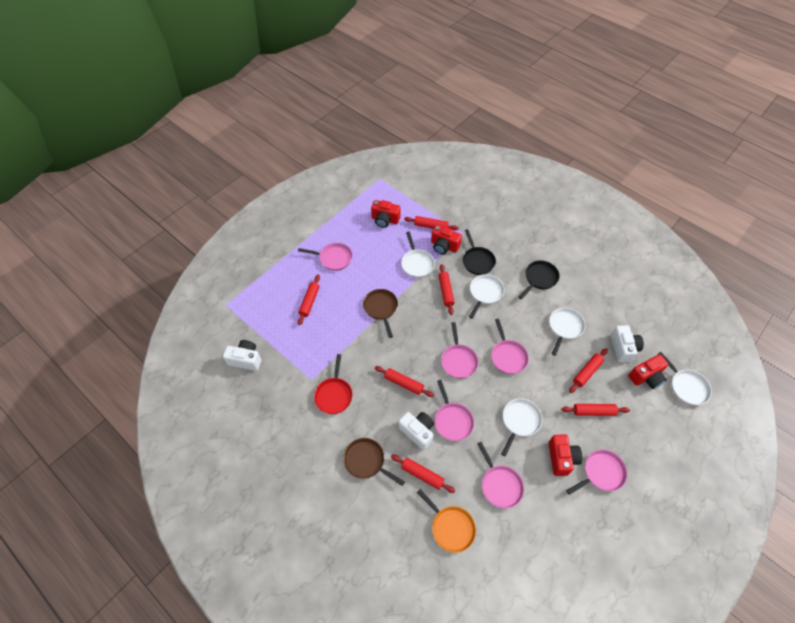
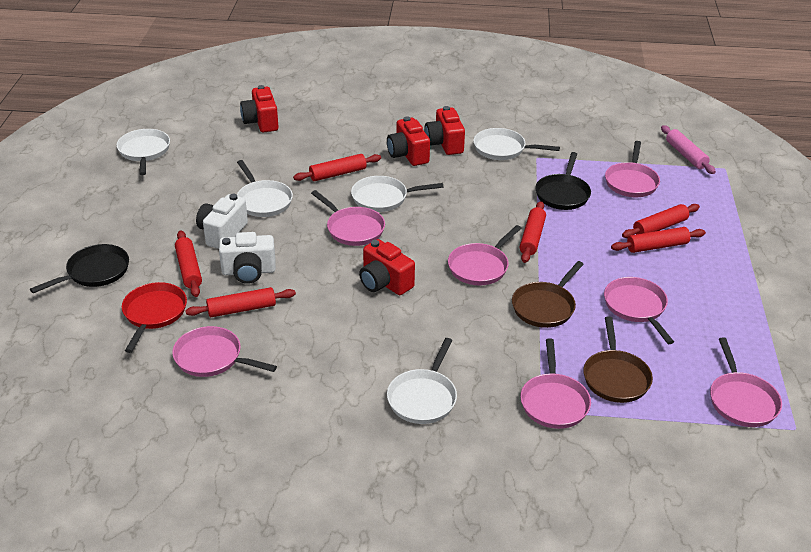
orange pan: 1 -> 0
pink pan: 6 -> 7
pink rolling pin: 0 -> 1
red rolling pin: 7 -> 6
white camera: 3 -> 2

